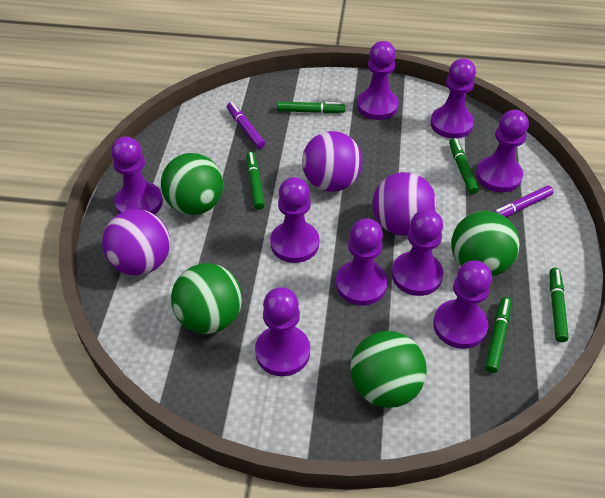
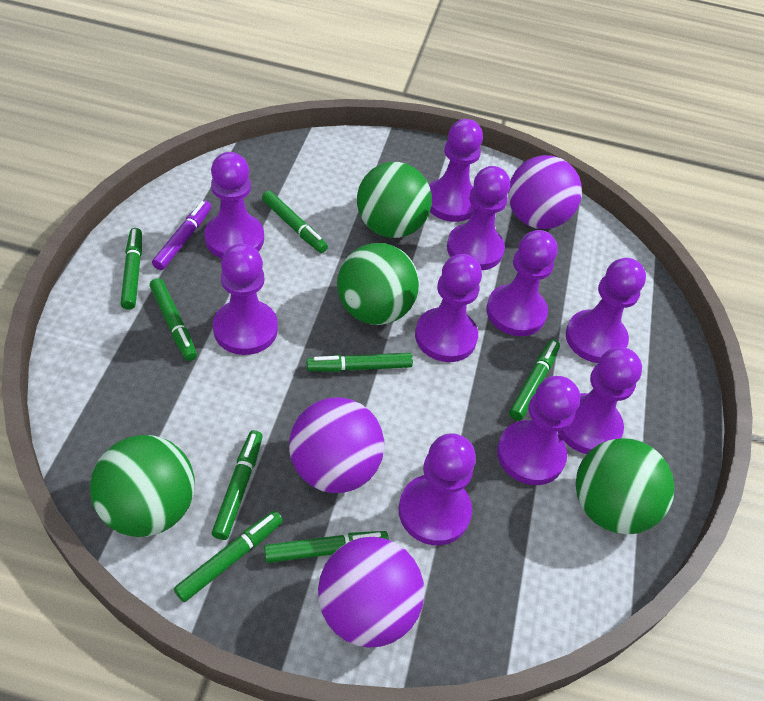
green marker: 5 -> 8
purple marker: 2 -> 1
purple pawn: 9 -> 10

